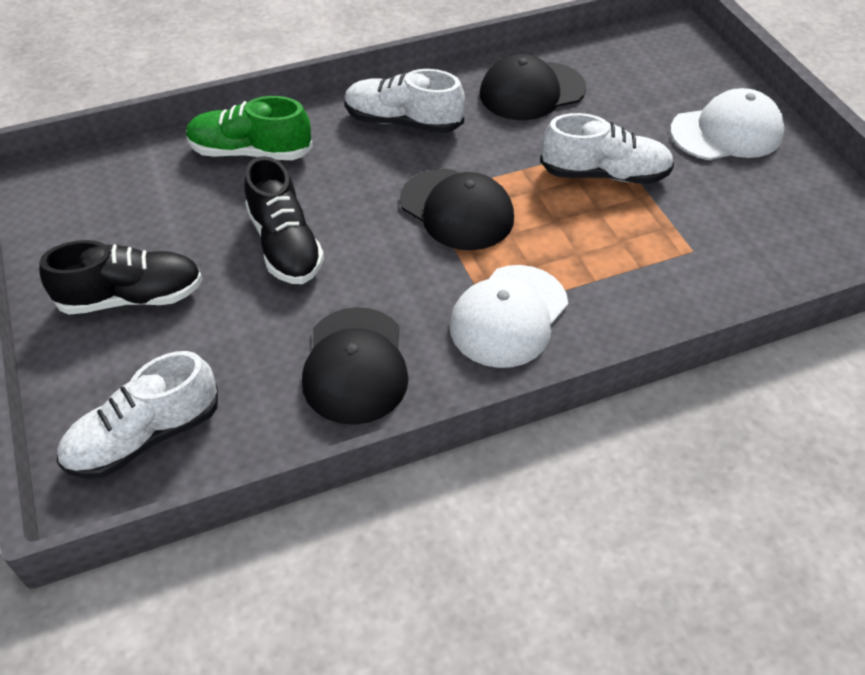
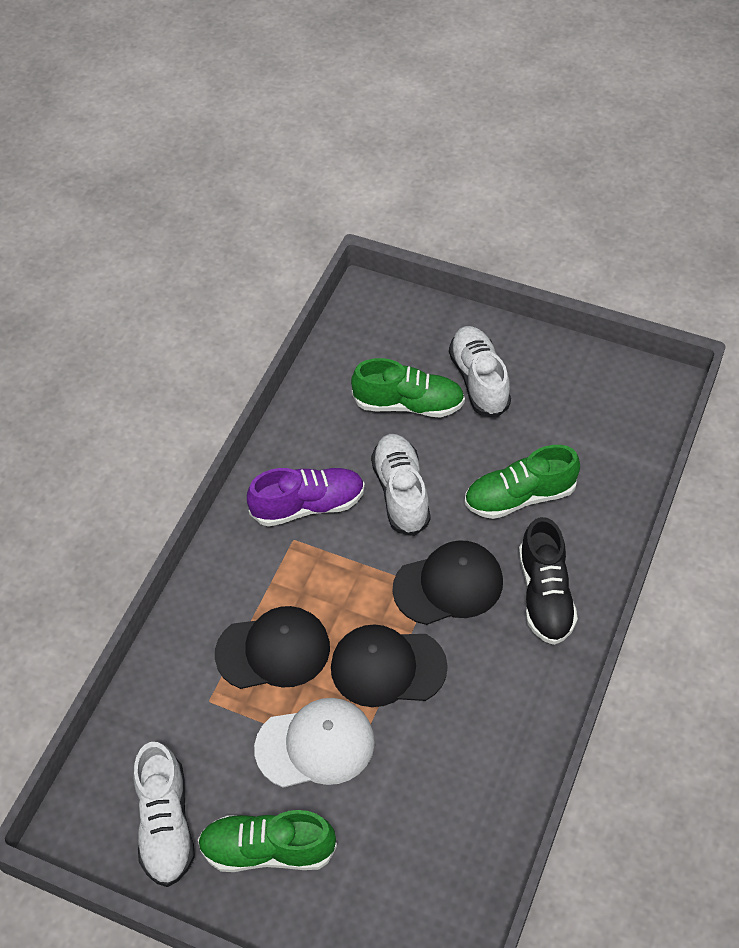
black shoe: 2 -> 1
green shoe: 1 -> 3
purple shoe: 0 -> 1
white cap: 2 -> 1

